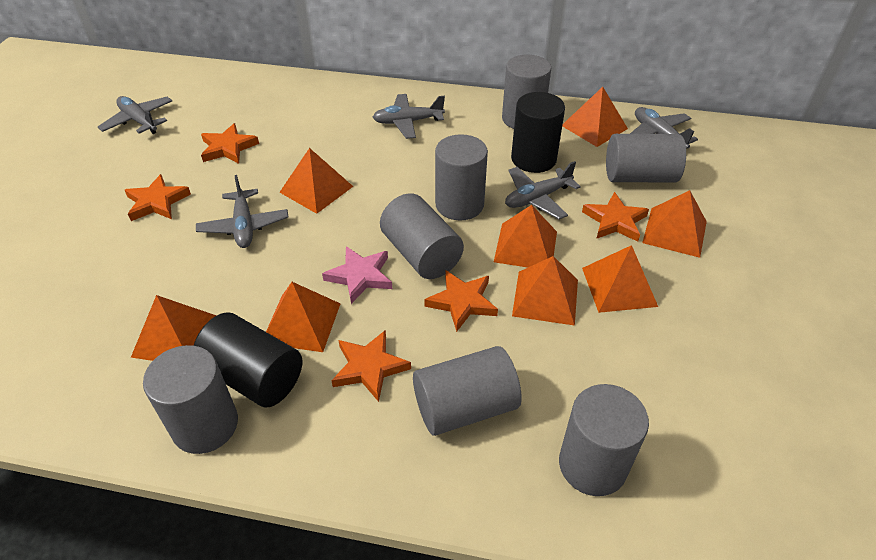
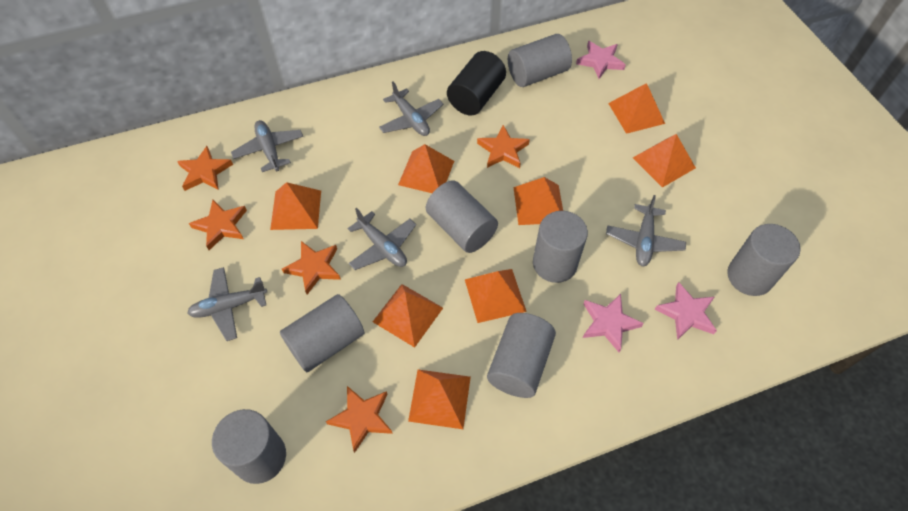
black cylinder: 2 -> 1
pink star: 1 -> 3

